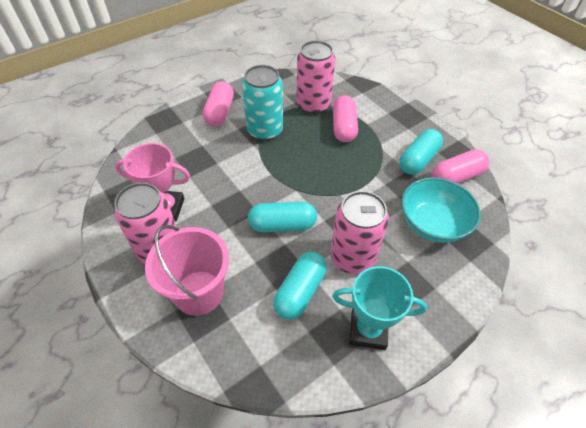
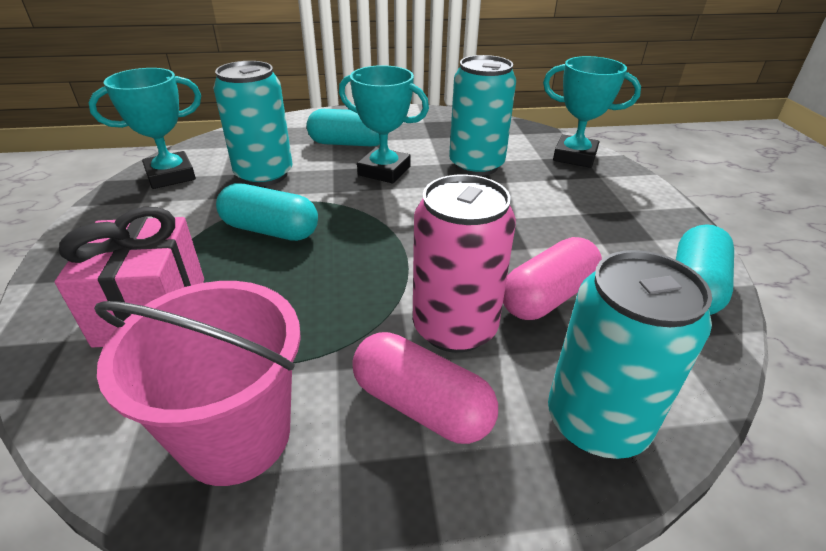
pink can: 3 -> 1
pink capsule: 3 -> 2
pink gift: 0 -> 1
pink trophy: 1 -> 0
turquoise bowl: 1 -> 0
turquoise can: 1 -> 3
turquoise trophy: 1 -> 3

